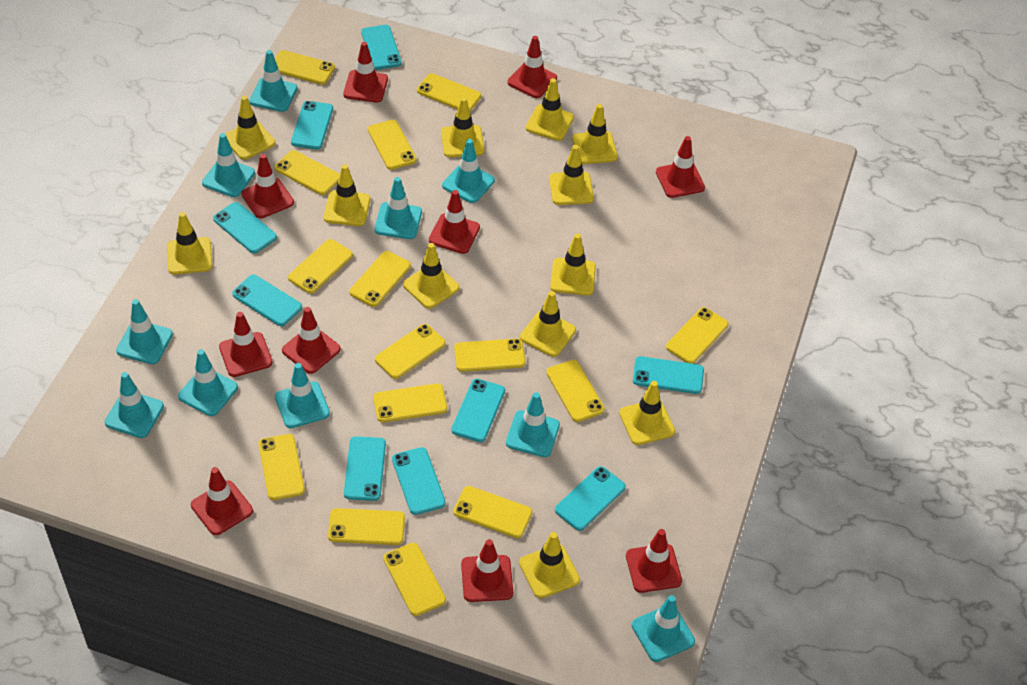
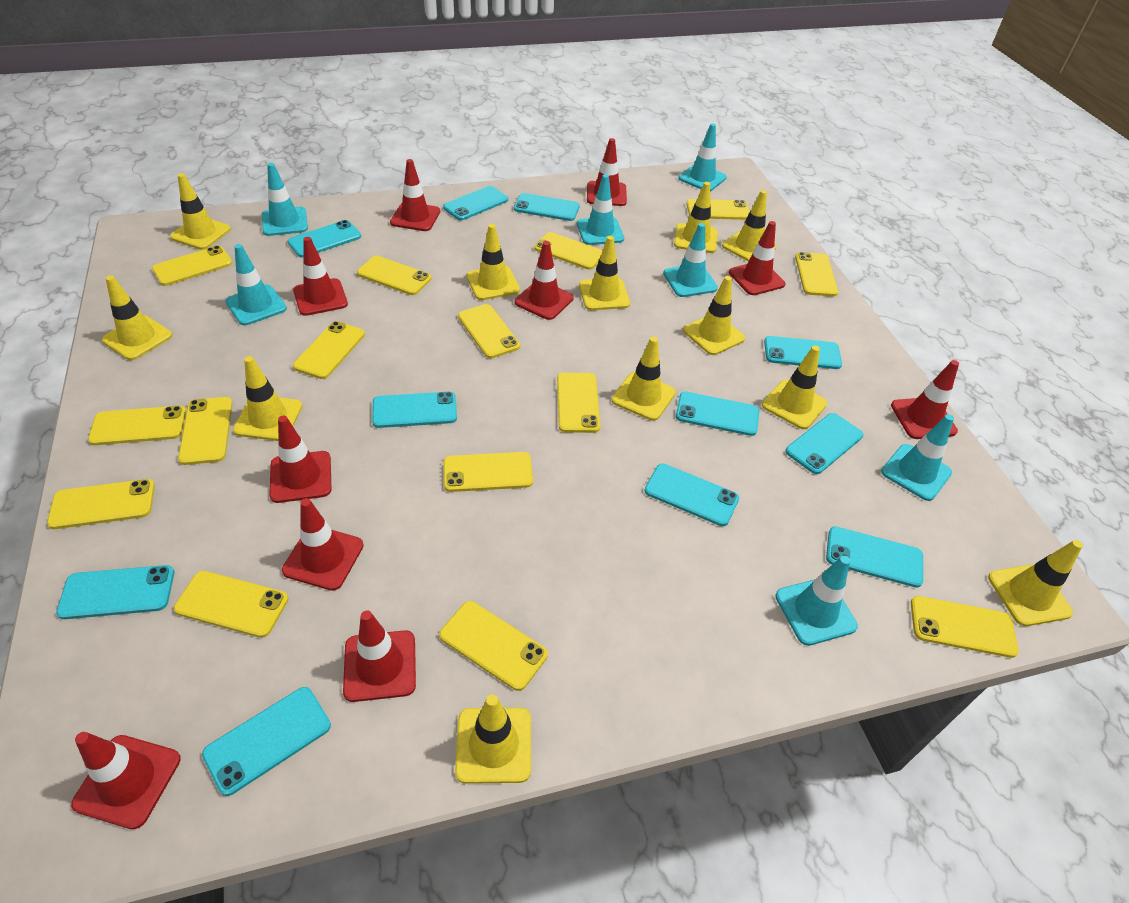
turquoise phone: 9 -> 11
turquoise traffic cone: 10 -> 7

